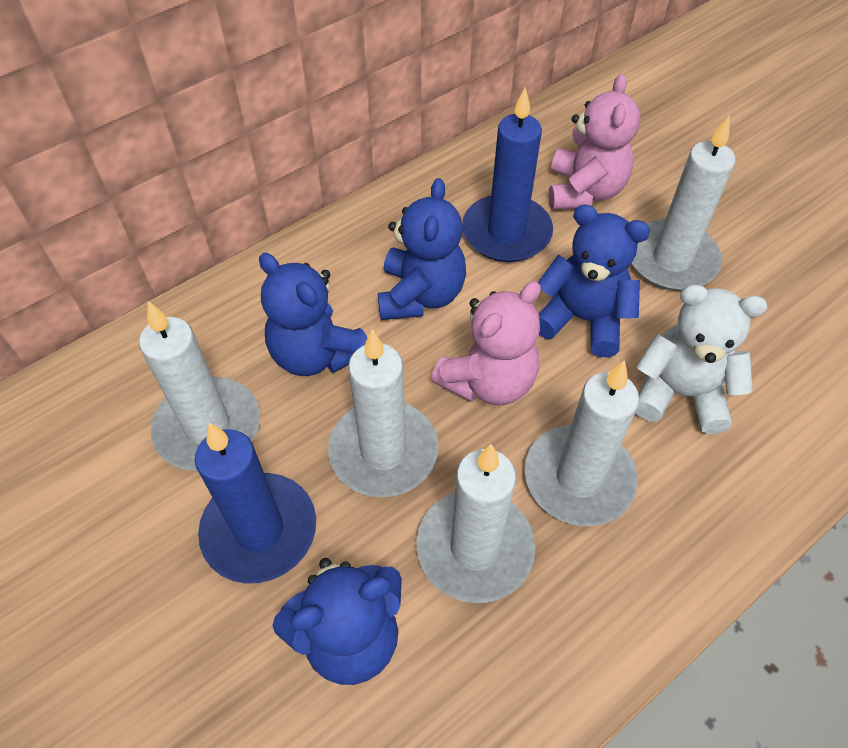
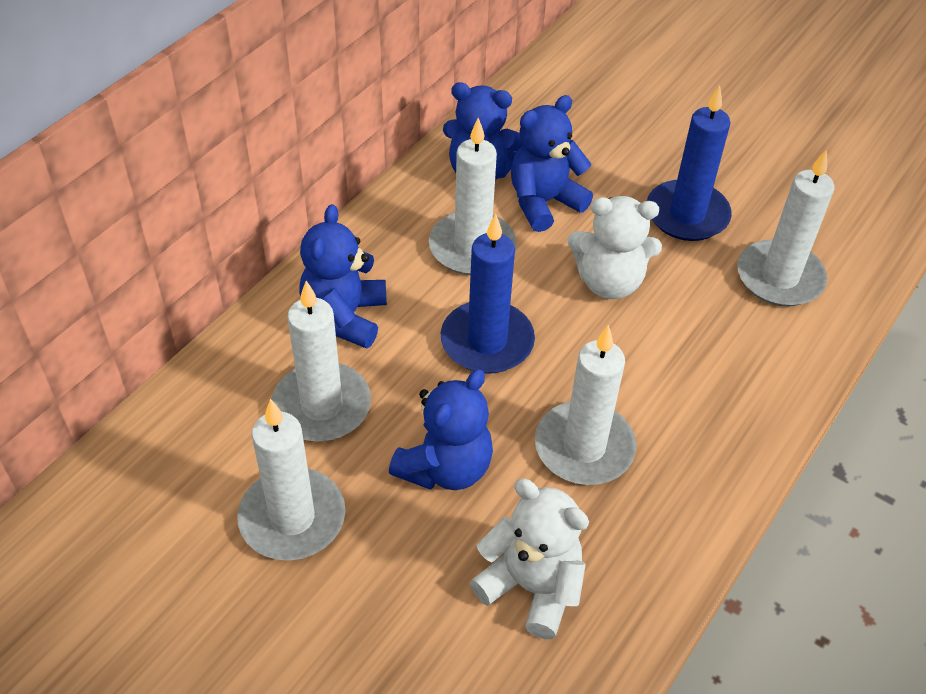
pink teddy bear: 2 -> 0
white teddy bear: 1 -> 2

